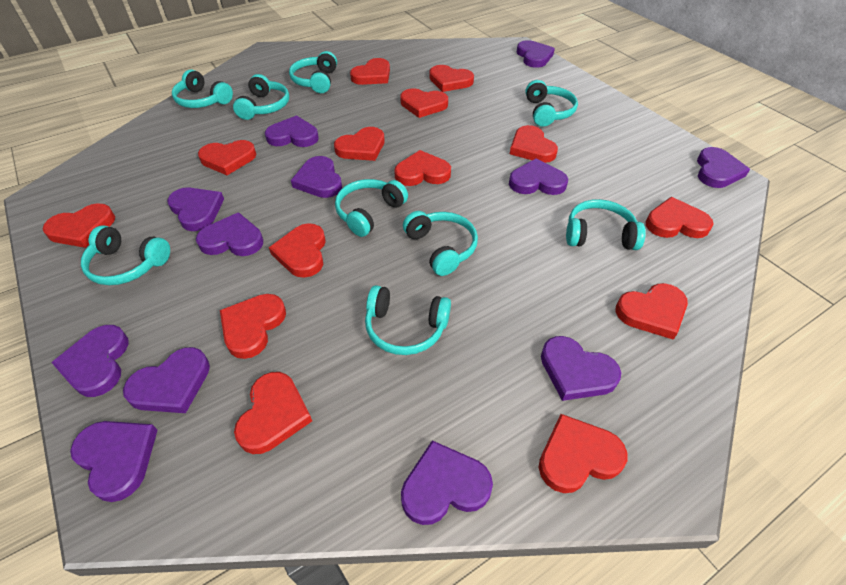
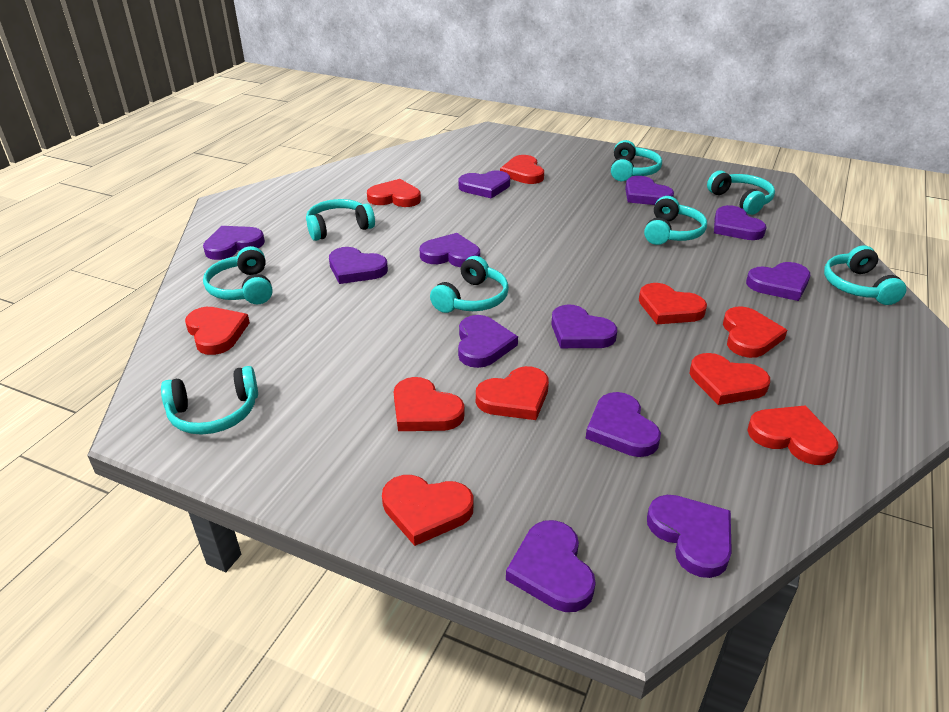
red heart: 14 -> 10
turquoise headphones: 9 -> 8

